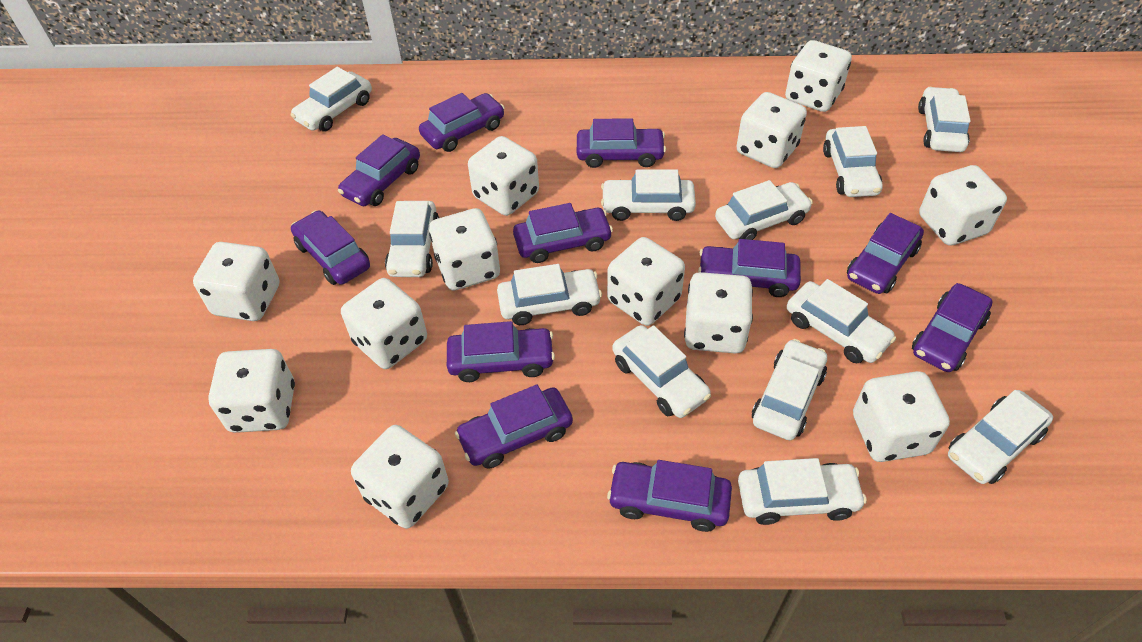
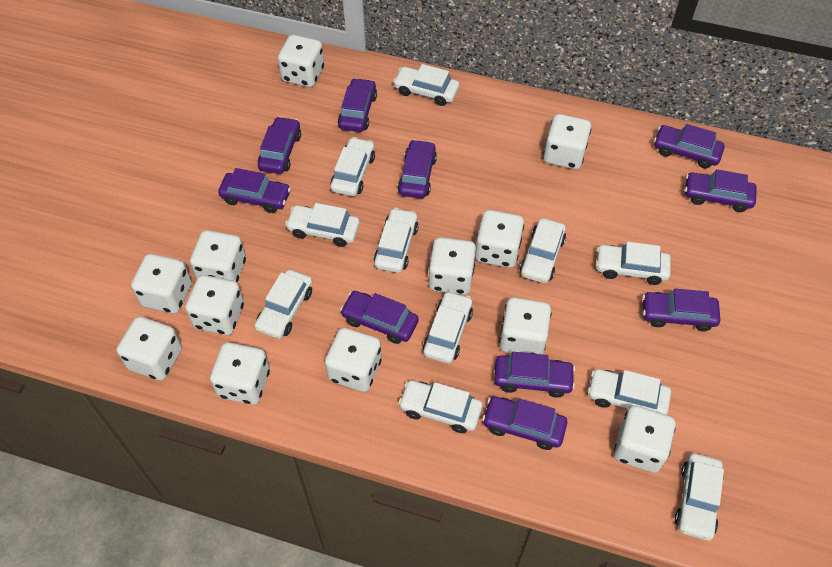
purple car: 11 -> 10
white car: 12 -> 11

